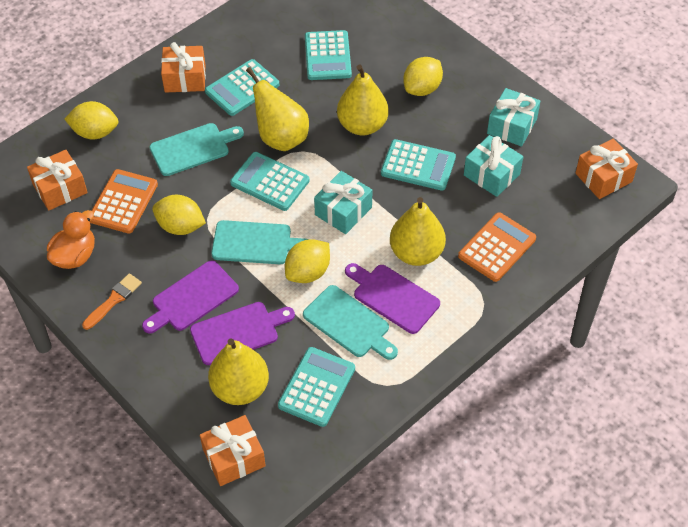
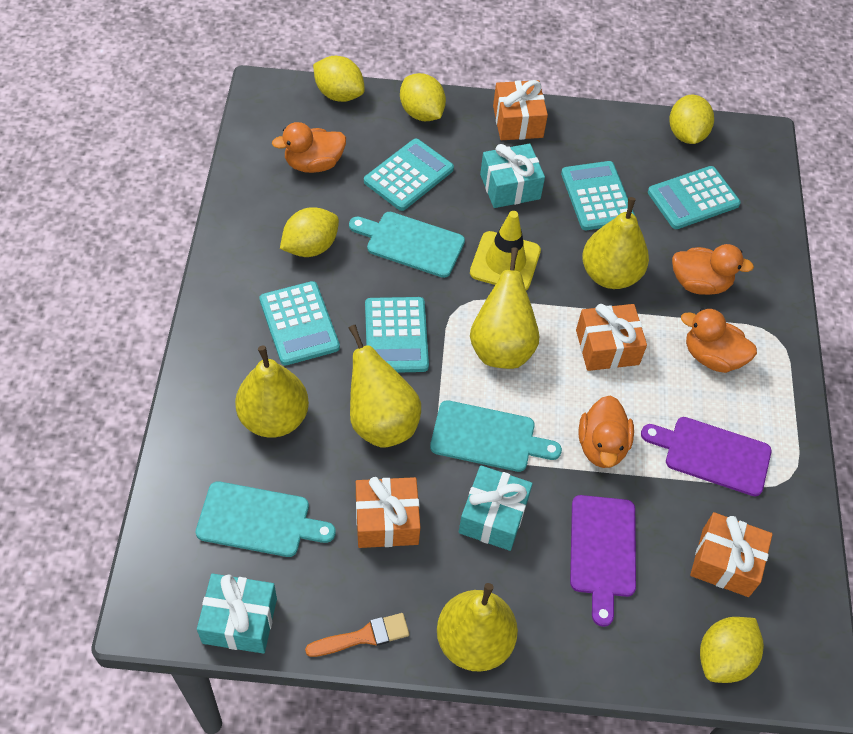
orange calculator: 2 -> 0
orange duck: 1 -> 4
purple cutting board: 3 -> 2
yellow lemon: 4 -> 5
yellow pear: 4 -> 5
yellow traffic cone: 0 -> 1

